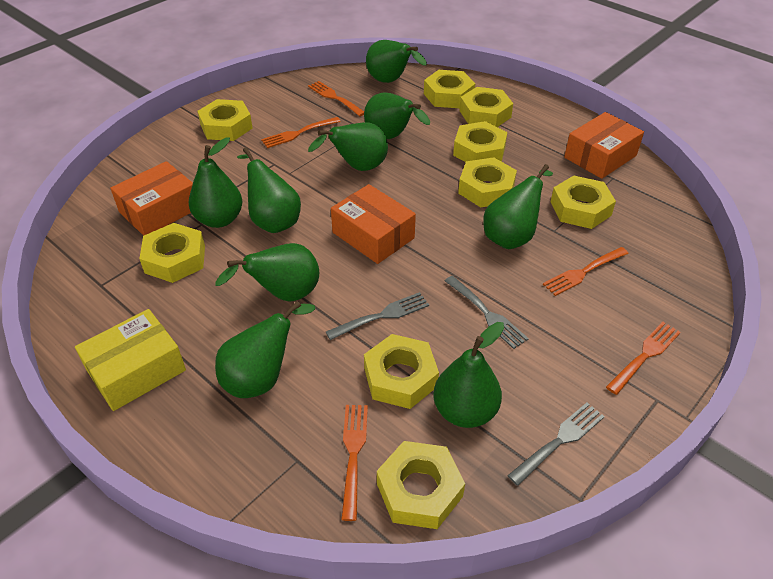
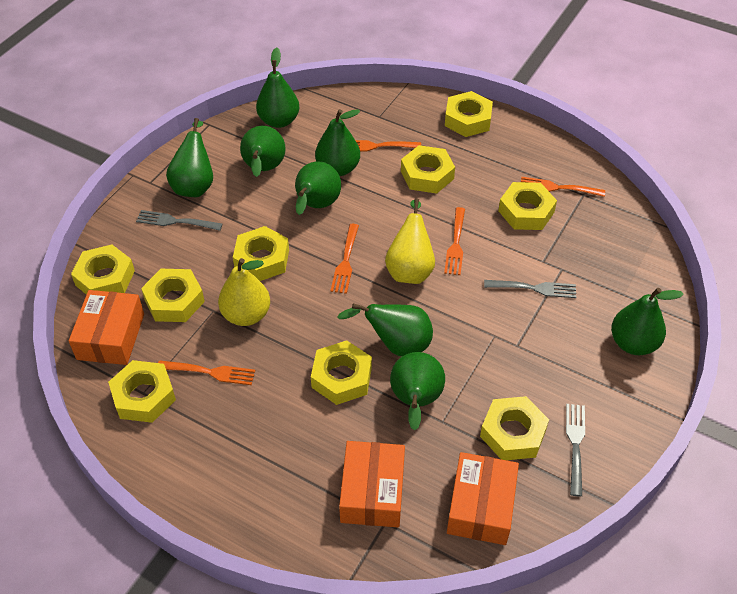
green pear: 9 -> 8
yellow box: 1 -> 0
yellow pear: 0 -> 2

